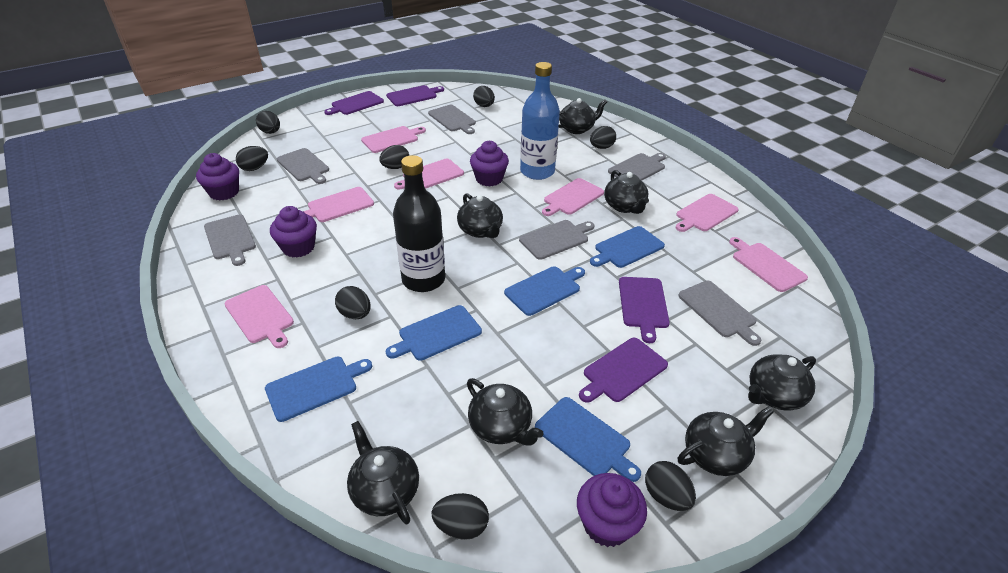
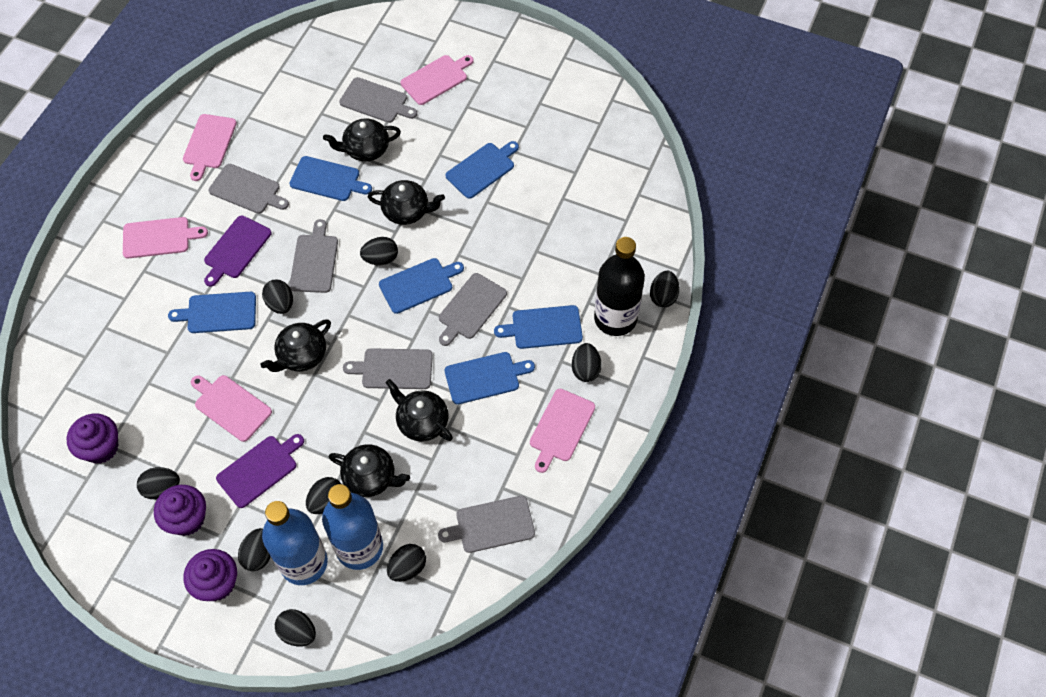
black egg: 8 -> 9
black teapot: 7 -> 5
blue bottle: 1 -> 2
blue cutting board: 5 -> 6
pink cutting board: 7 -> 5
purple cupcake: 4 -> 3
purple cutting board: 4 -> 2

